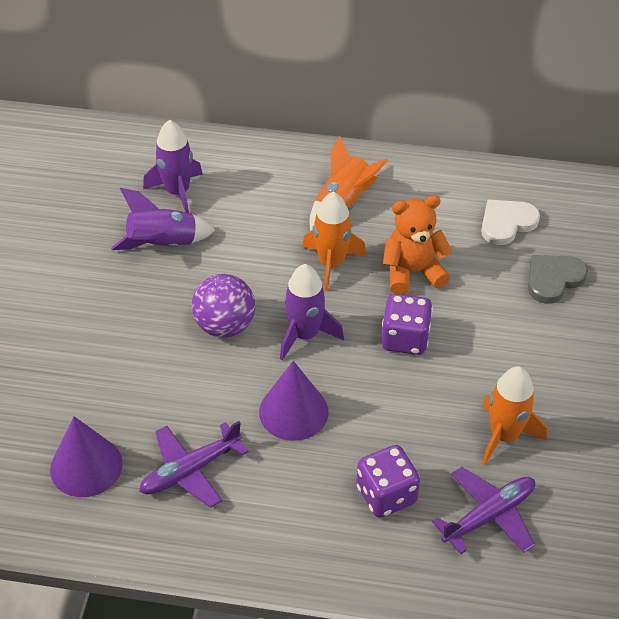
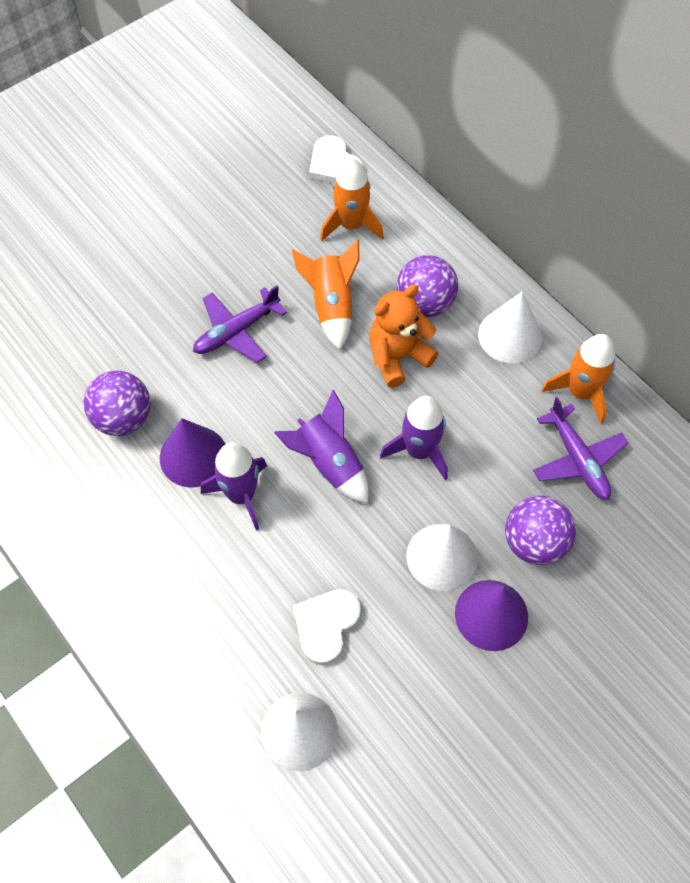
grey heart: 1 -> 0
purple ball: 1 -> 3
purple dice: 2 -> 0
white cone: 0 -> 3
white heart: 1 -> 2

